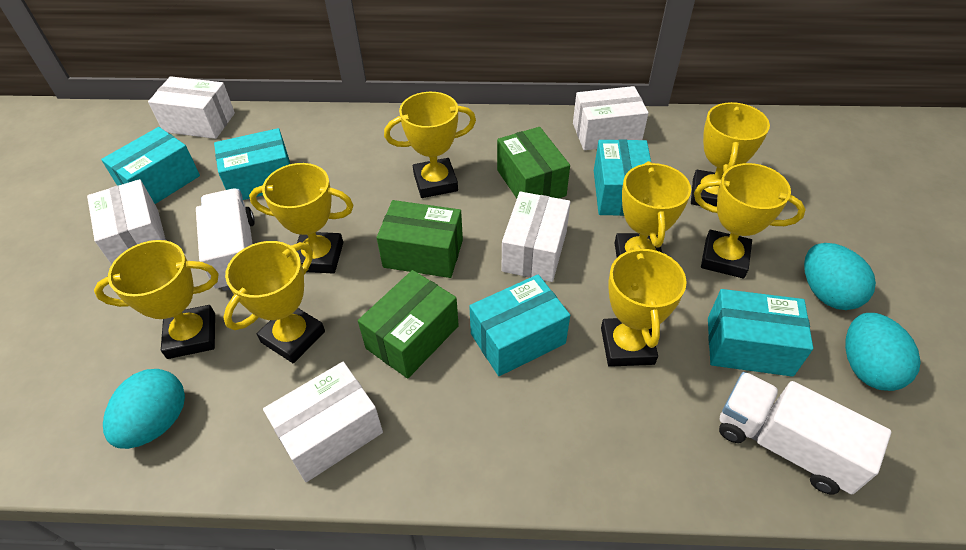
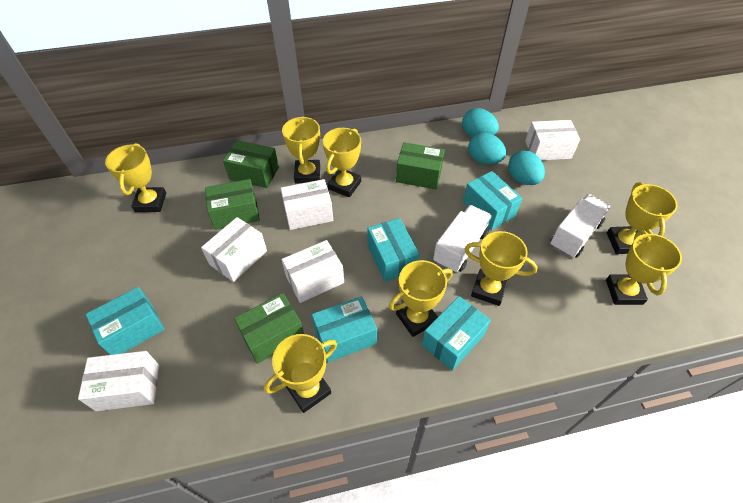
green box: 3 -> 4

